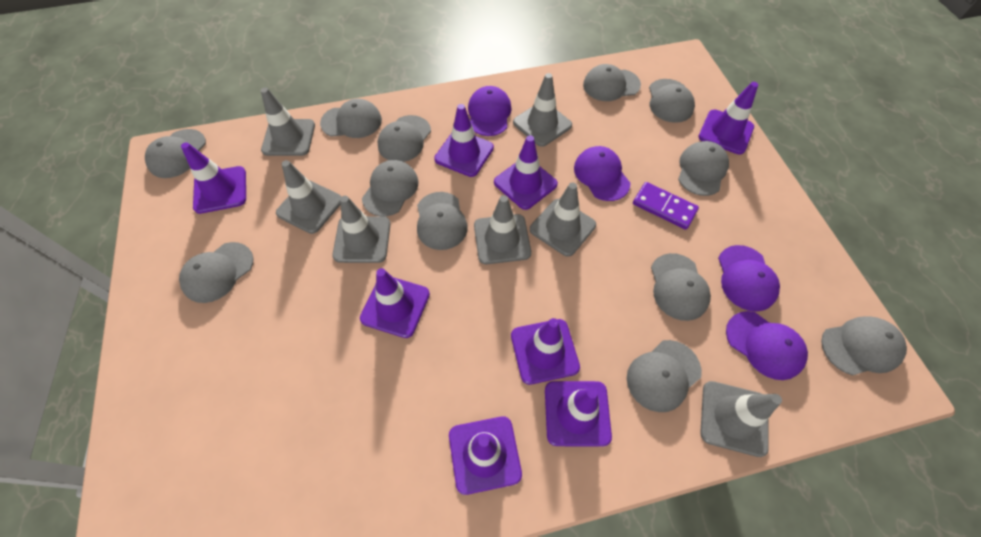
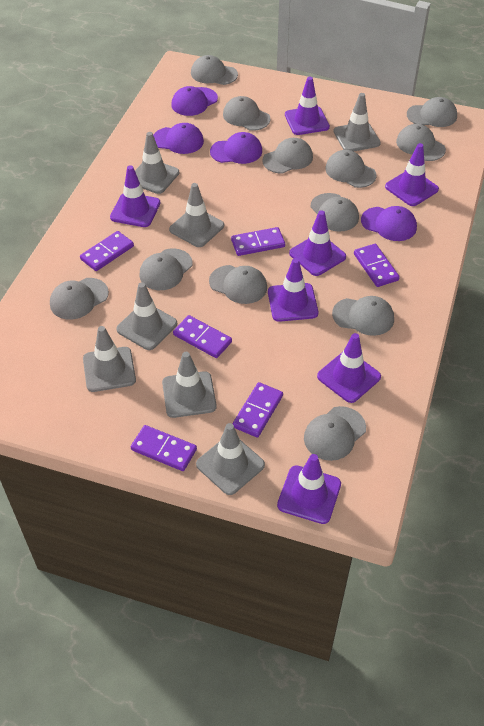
purple domino: 1 -> 6
purple traffic cone: 8 -> 7

